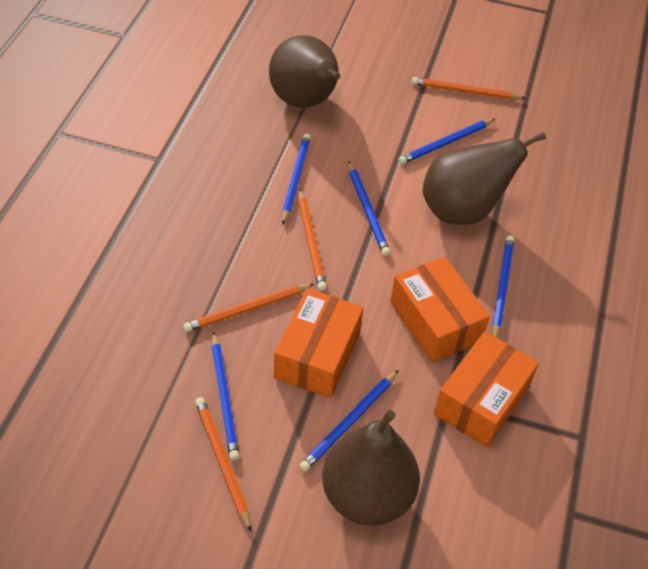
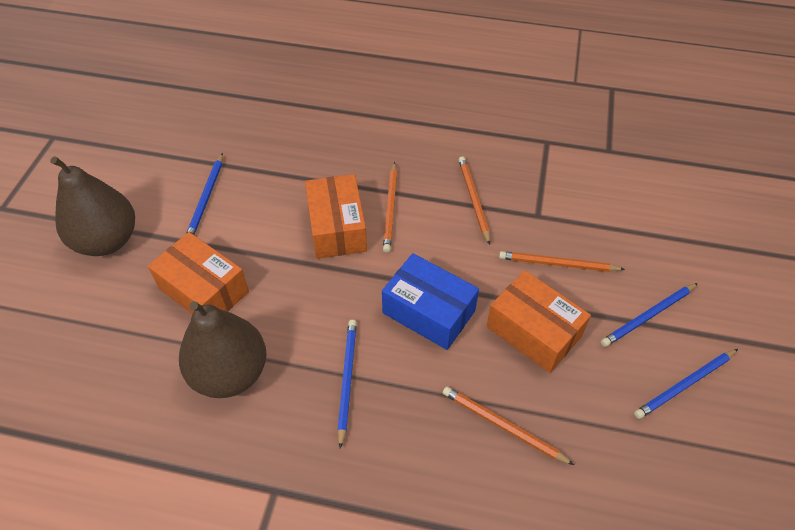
blue box: 0 -> 1
blue pencil: 6 -> 4
brown pear: 3 -> 2

